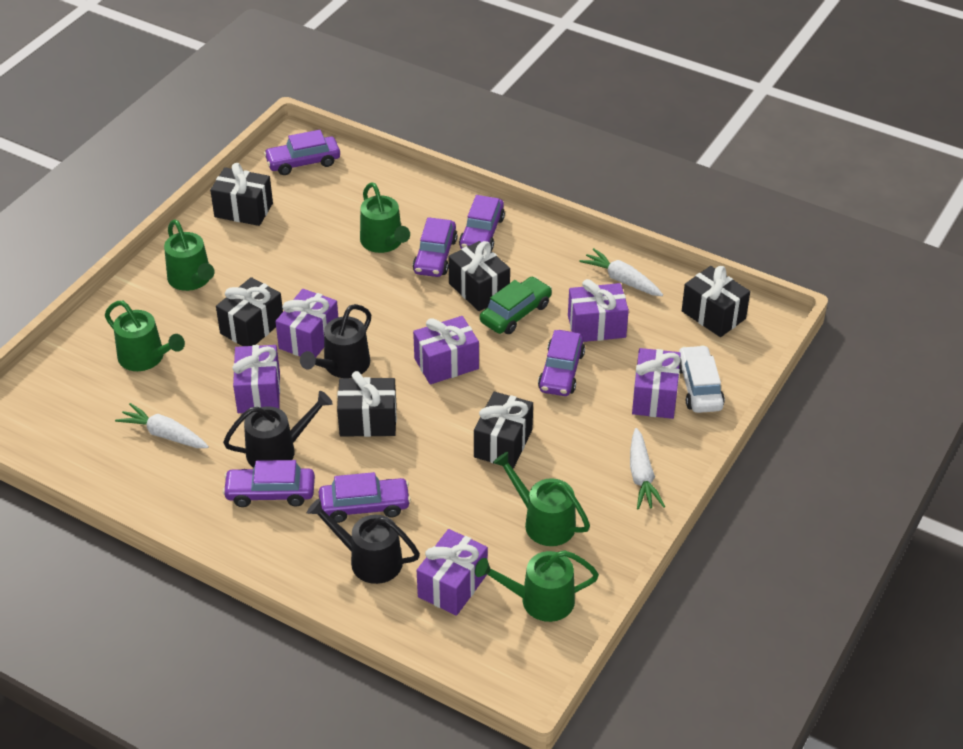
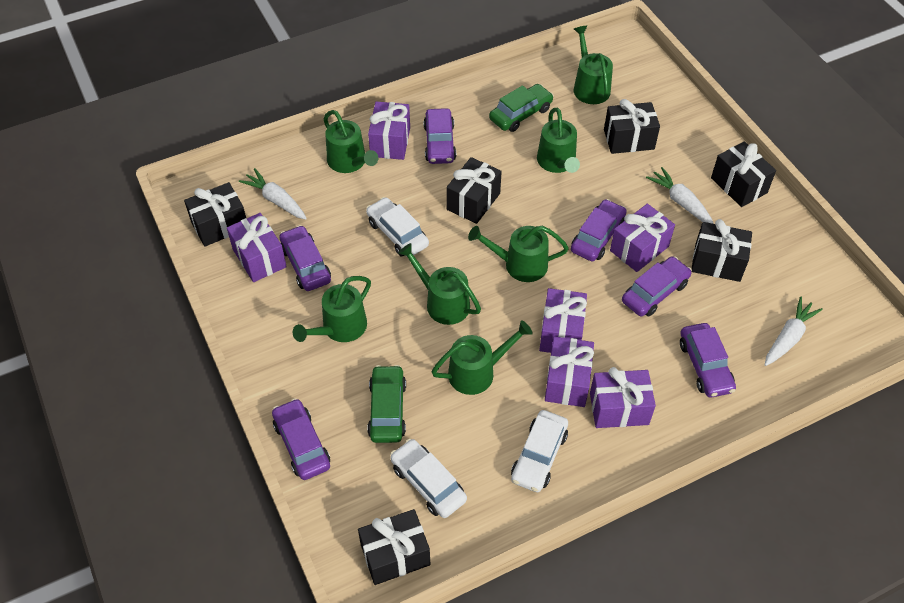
black watering can: 3 -> 0
green car: 1 -> 2
green watering can: 5 -> 7
white car: 1 -> 3

